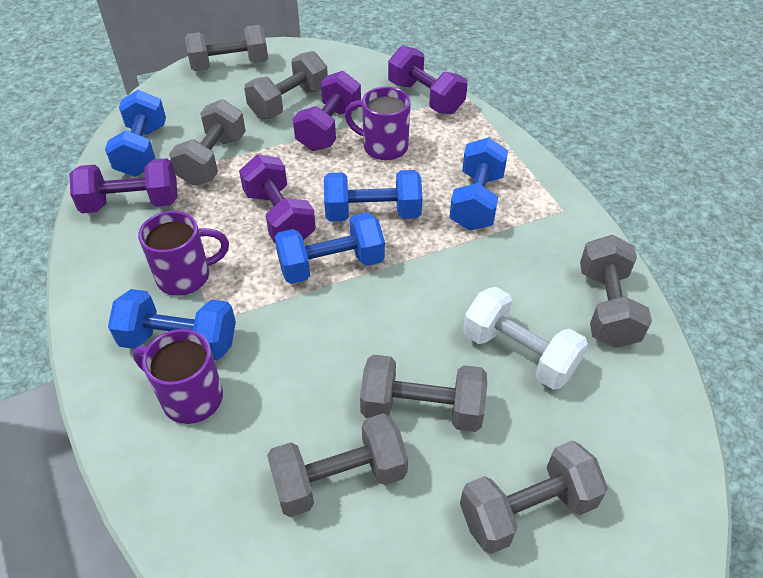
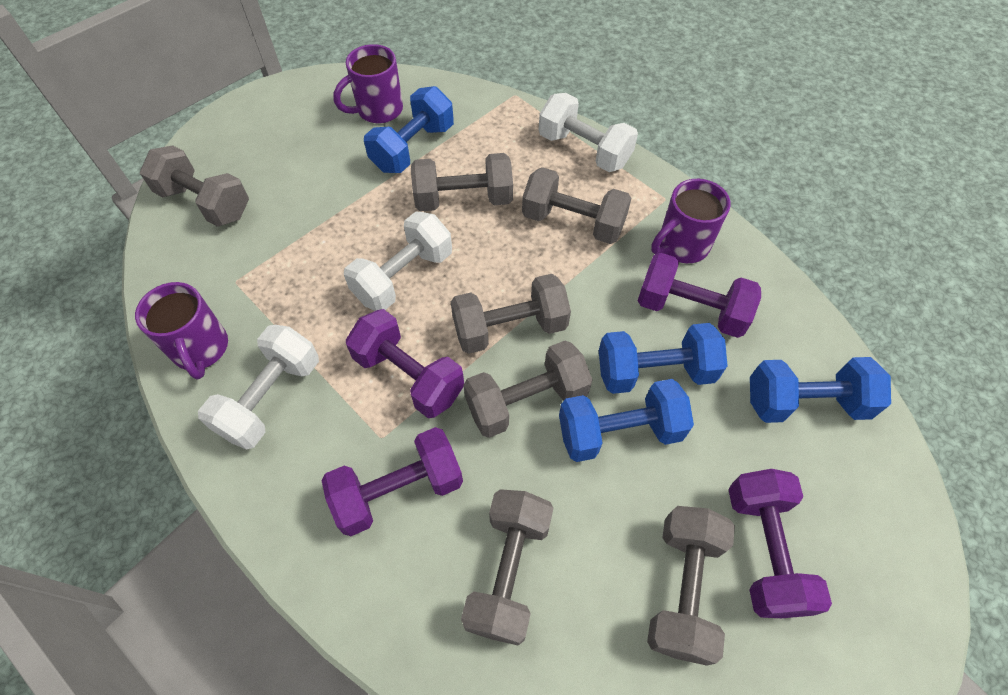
blue dumbbell: 5 -> 4
white dumbbell: 1 -> 3

